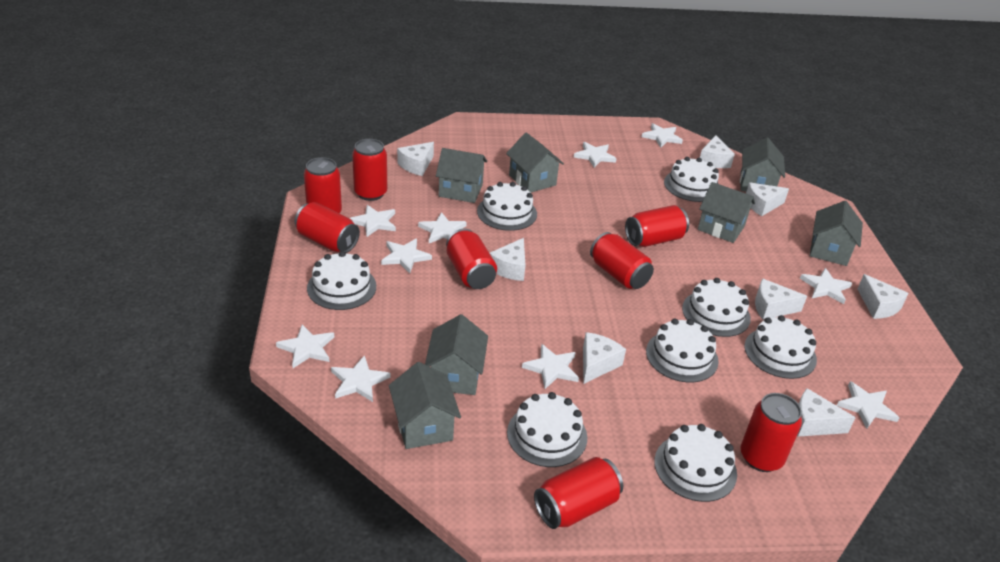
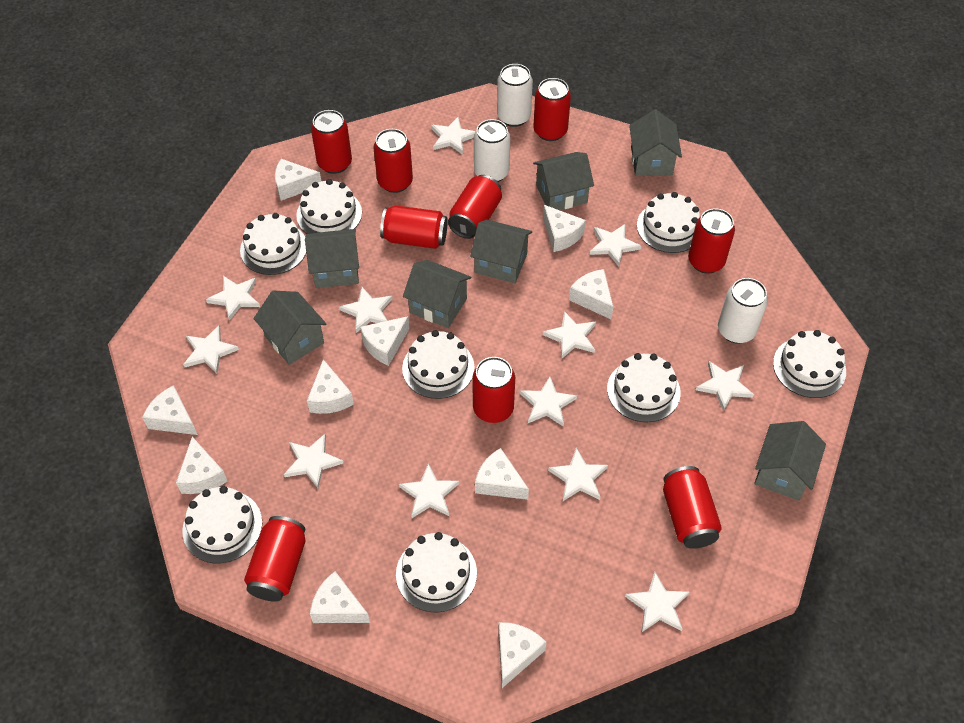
red can: 8 -> 9
white can: 0 -> 3
white cheese: 8 -> 10
white star: 10 -> 12

